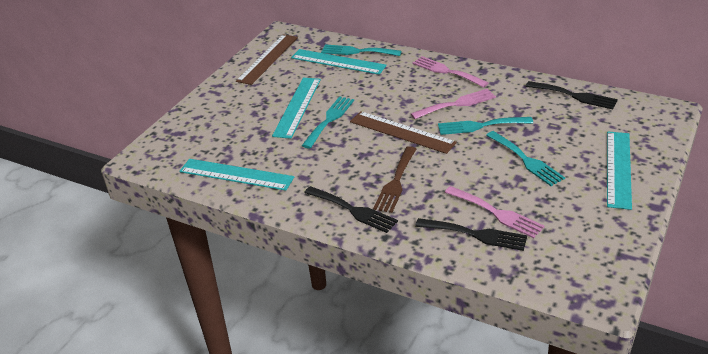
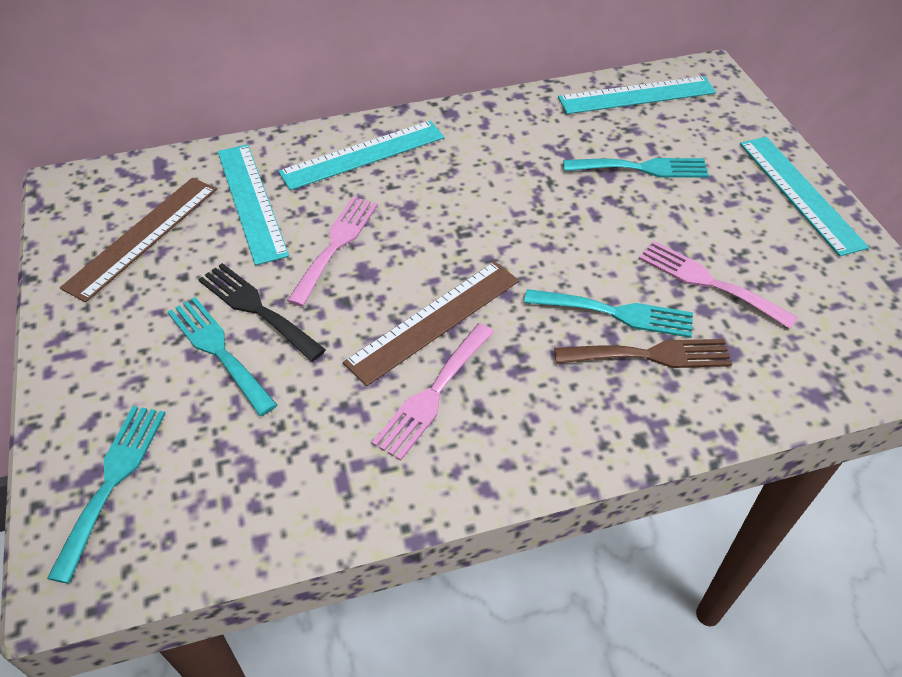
black fork: 3 -> 1

